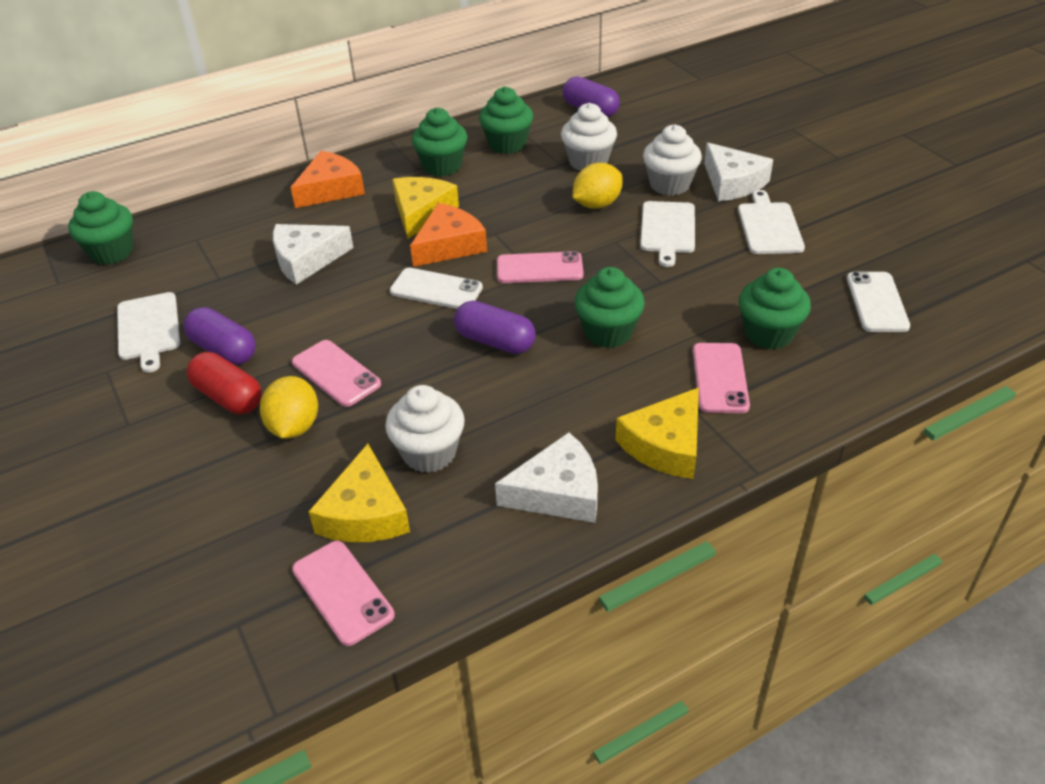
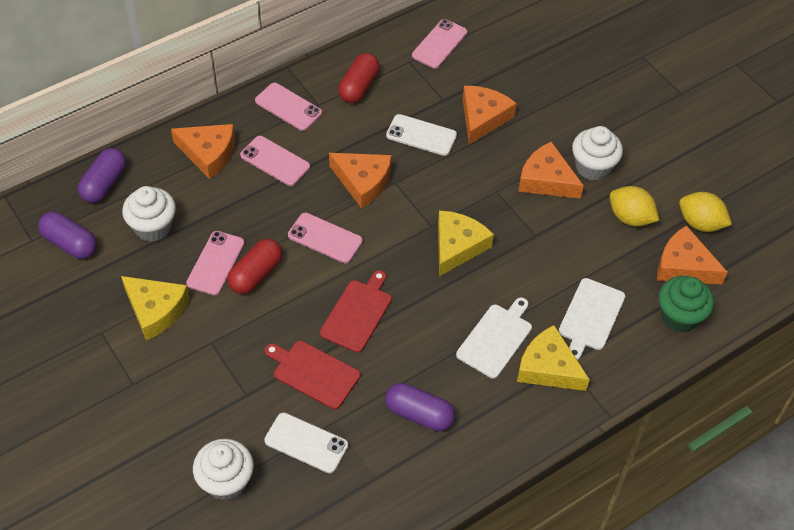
green cupcake: 5 -> 1
orange cheese: 2 -> 5
pink phone: 4 -> 5
red capsule: 1 -> 2
red cutting board: 0 -> 2
white cheese: 3 -> 0
white cutting board: 3 -> 2

